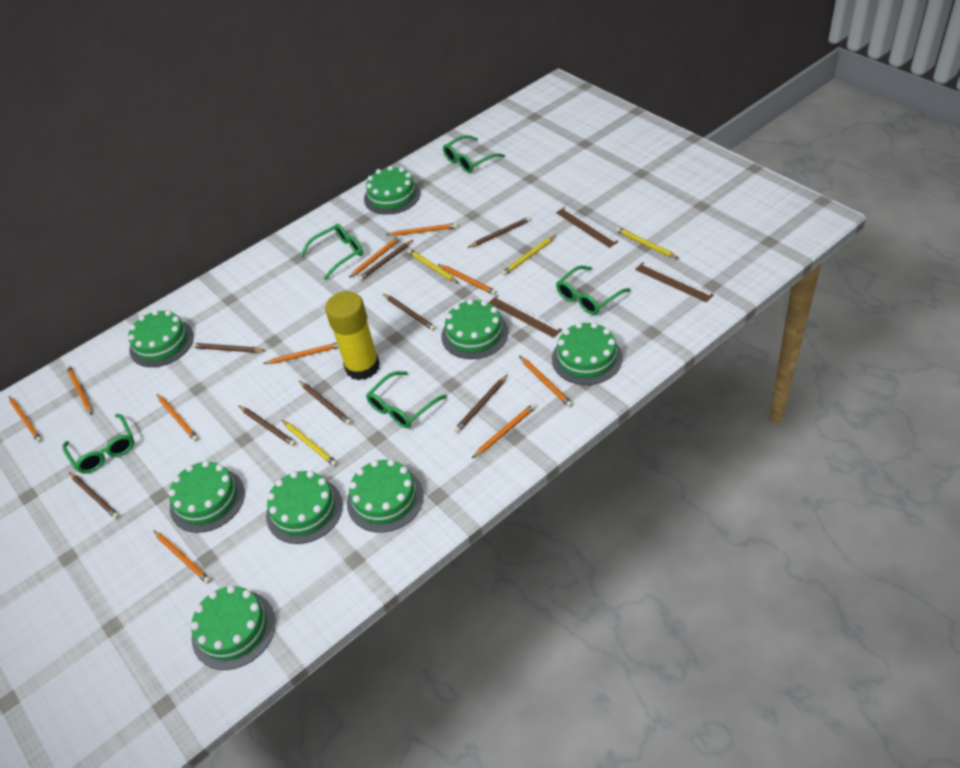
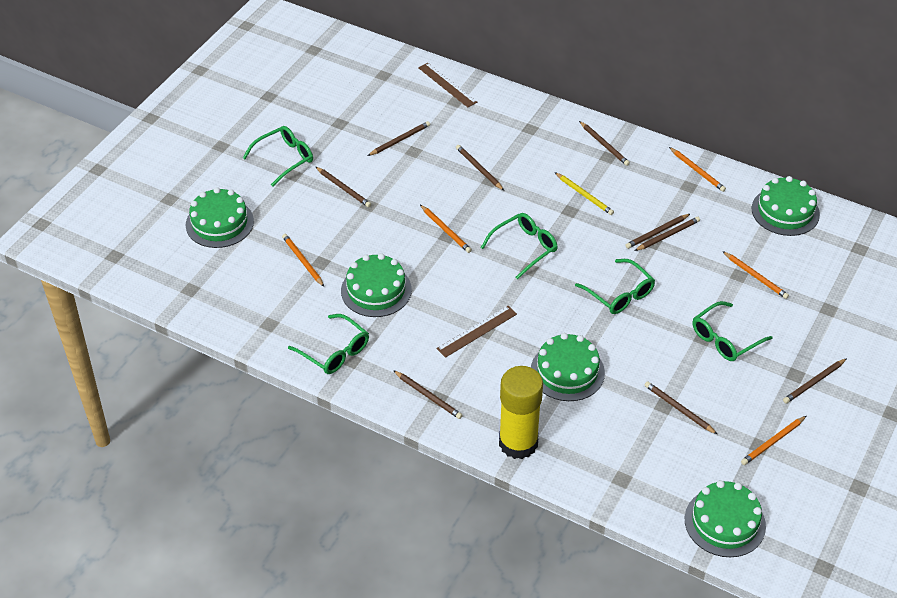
brown pencil: 8 -> 9
brown ruler: 3 -> 2
green cake: 8 -> 5
orange pencil: 10 -> 5
yellow pencil: 4 -> 1

